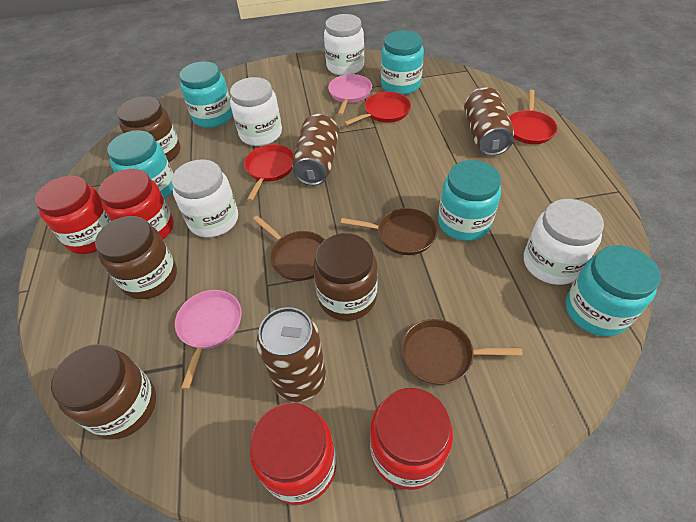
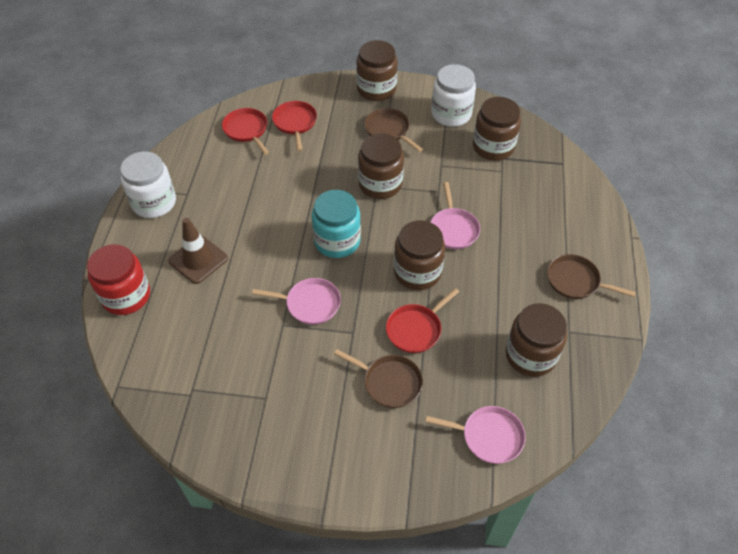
brown can: 3 -> 0
brown jar: 4 -> 5
brown traffic cone: 0 -> 1
pink pan: 2 -> 3
red jar: 4 -> 1
turquoise jar: 5 -> 1
white jar: 4 -> 2

